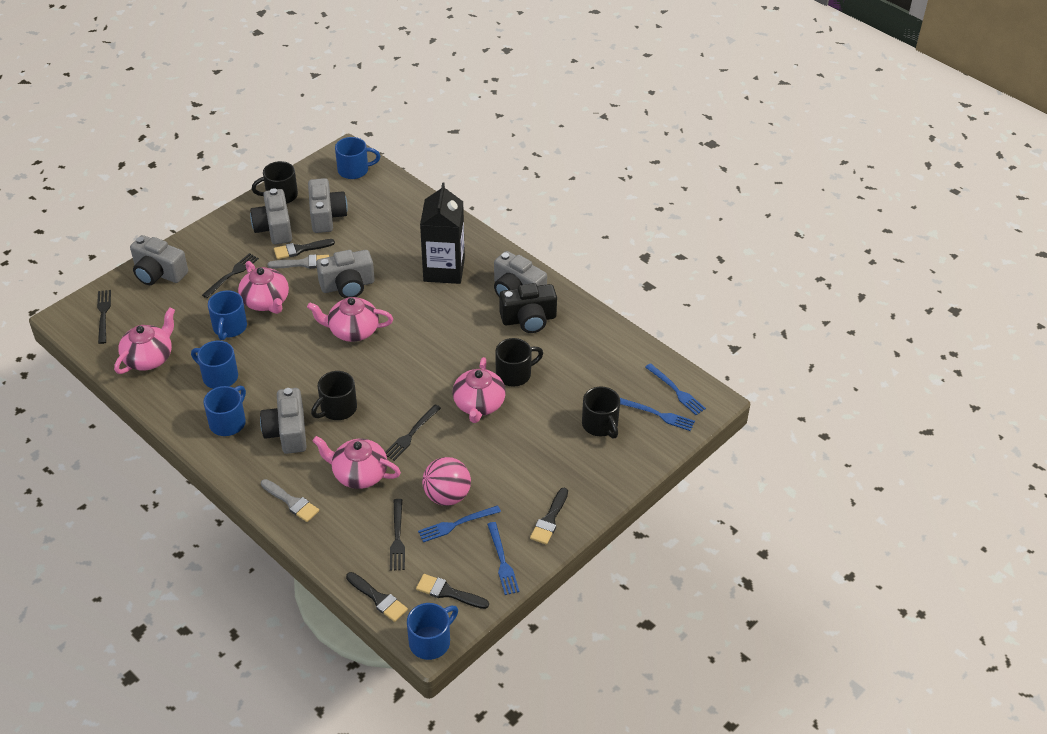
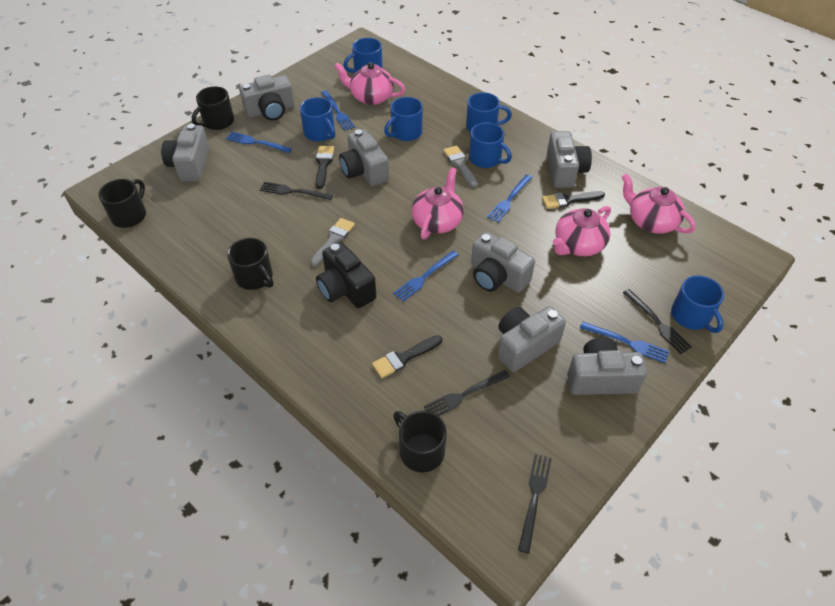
black brush: 4 -> 3
black carton: 1 -> 0
blue fork: 4 -> 5
blue mug: 5 -> 6
grey camera: 6 -> 7
pink ball: 1 -> 0
pink teapot: 5 -> 4

